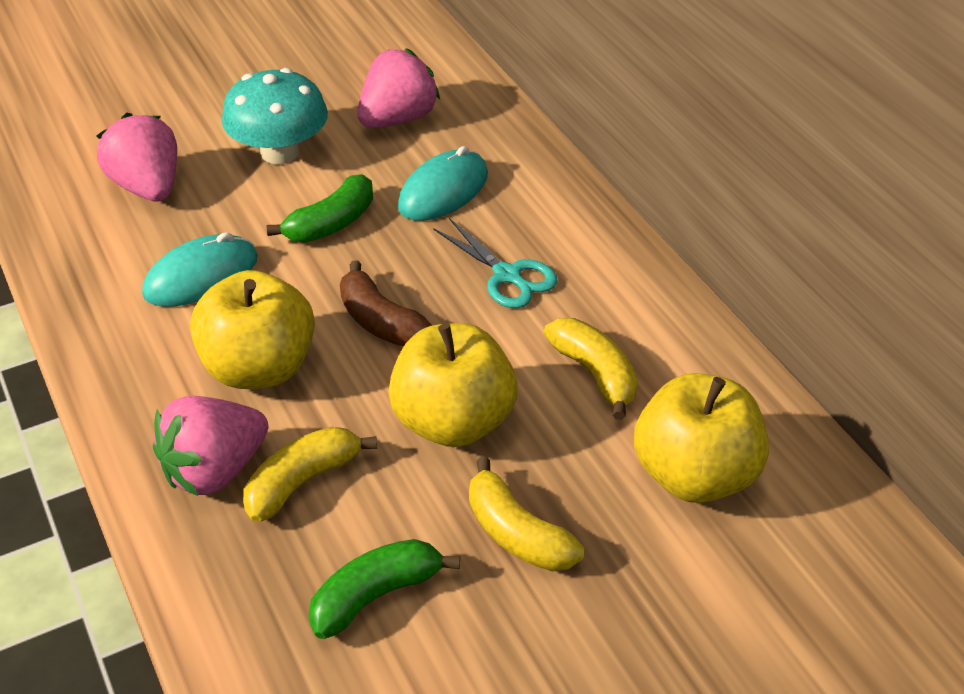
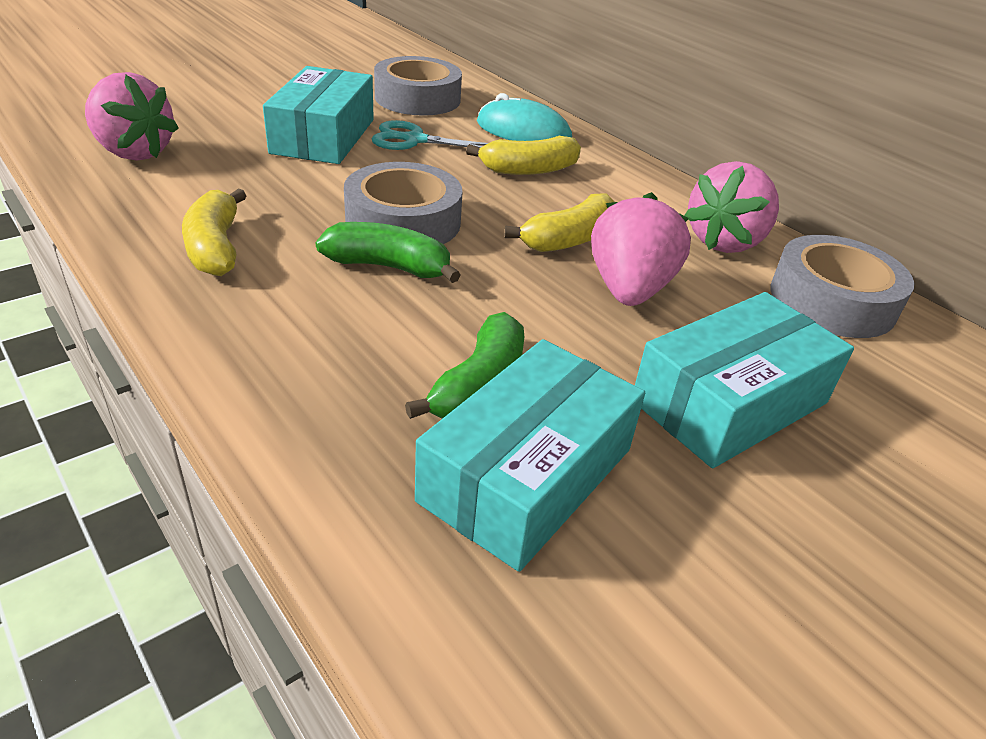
brown banana: 1 -> 0
grey tape: 0 -> 3
turquoise box: 0 -> 3
turquoise mouse: 2 -> 1
turquoise mushroom: 1 -> 0
yellow apple: 3 -> 0

